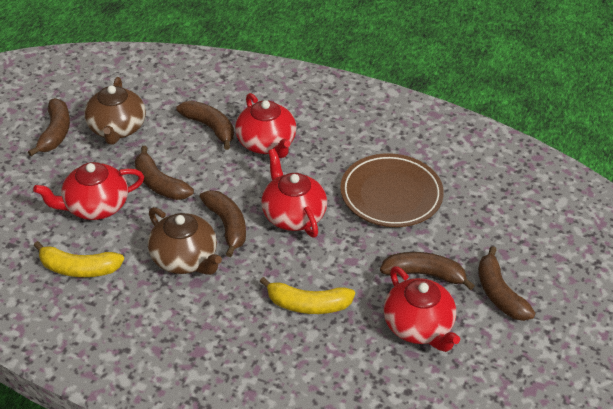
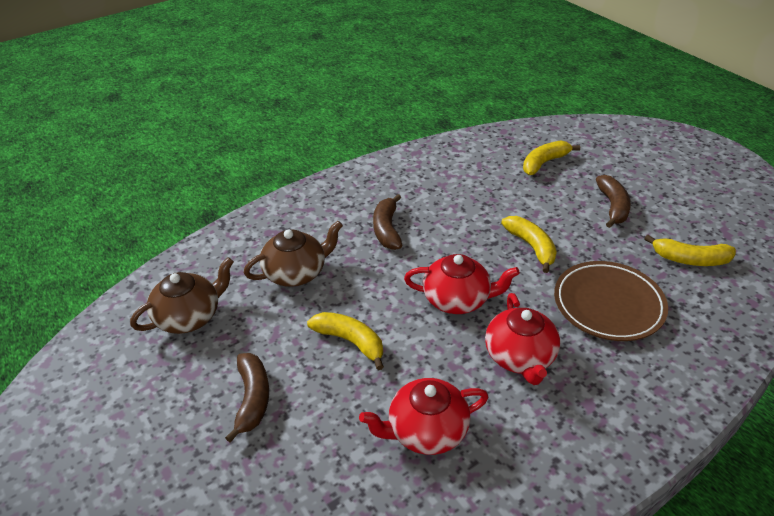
brown banana: 6 -> 3
red teapot: 4 -> 3
yellow banana: 2 -> 4

